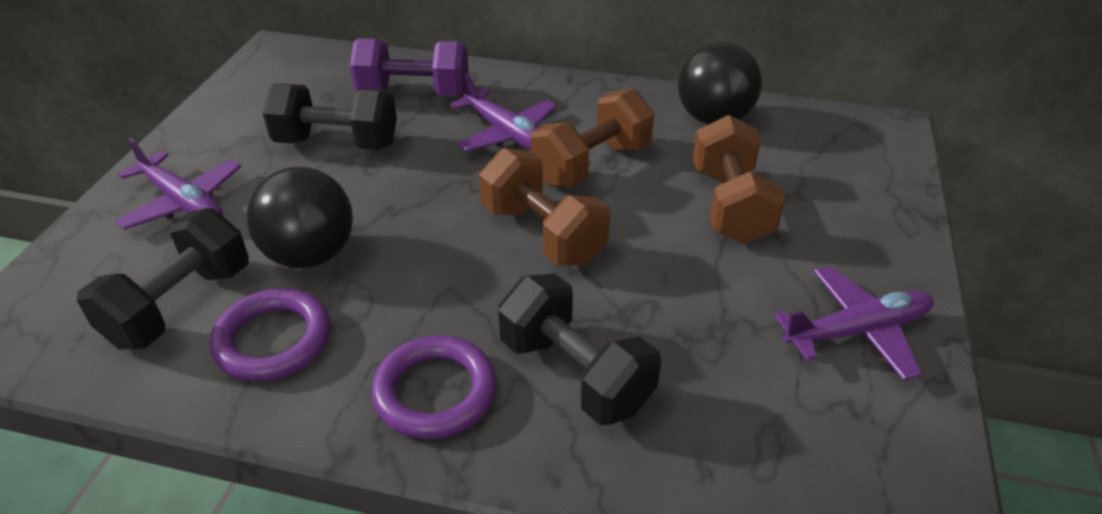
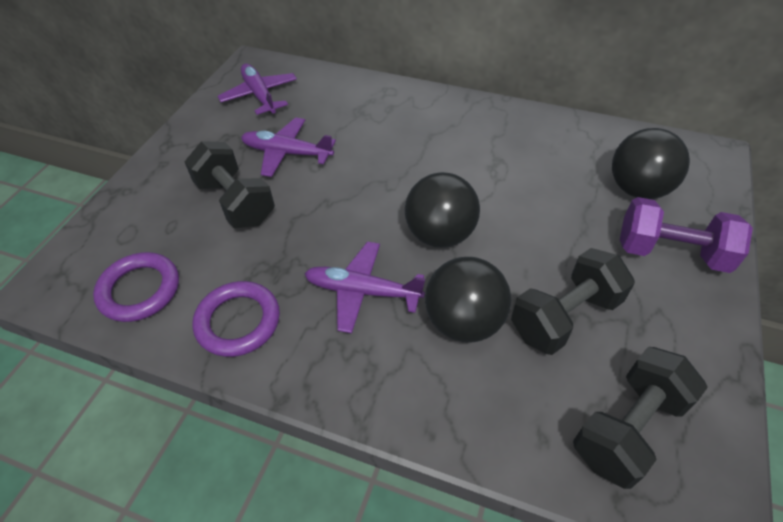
black ball: 2 -> 3
brown dumbbell: 3 -> 0

